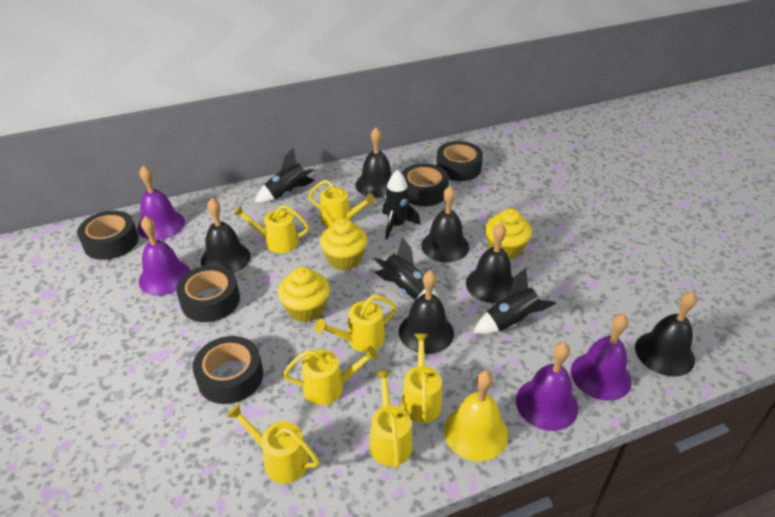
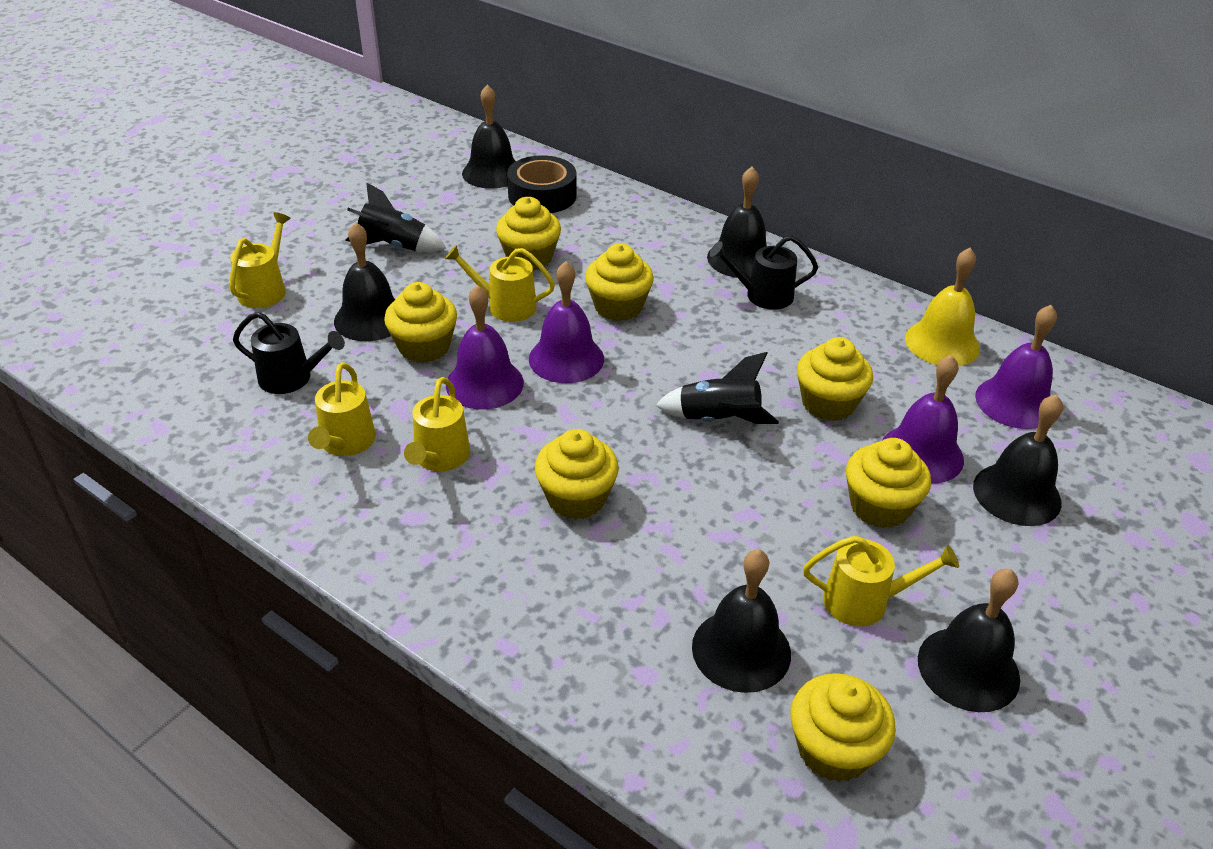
black rocket: 4 -> 2
black tape: 5 -> 1
black watering can: 0 -> 2
yellow cupcake: 3 -> 7
yellow watering can: 7 -> 5

